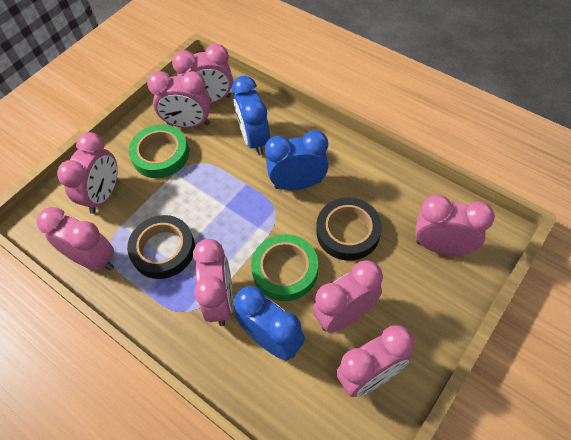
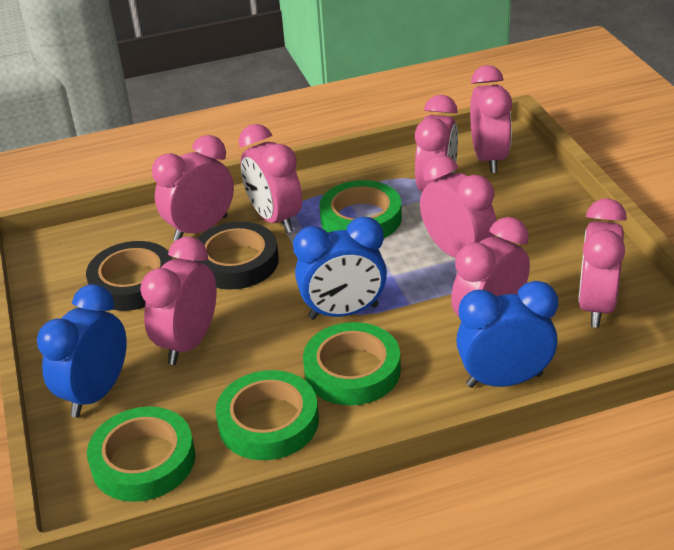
green tape: 2 -> 4

